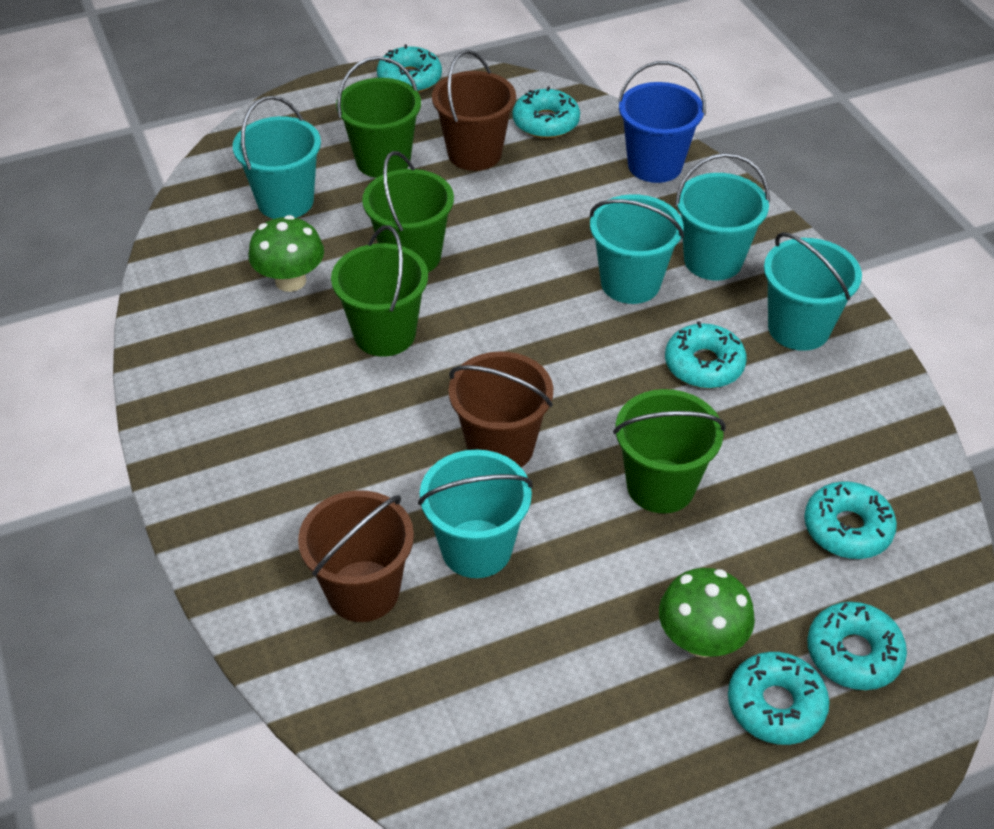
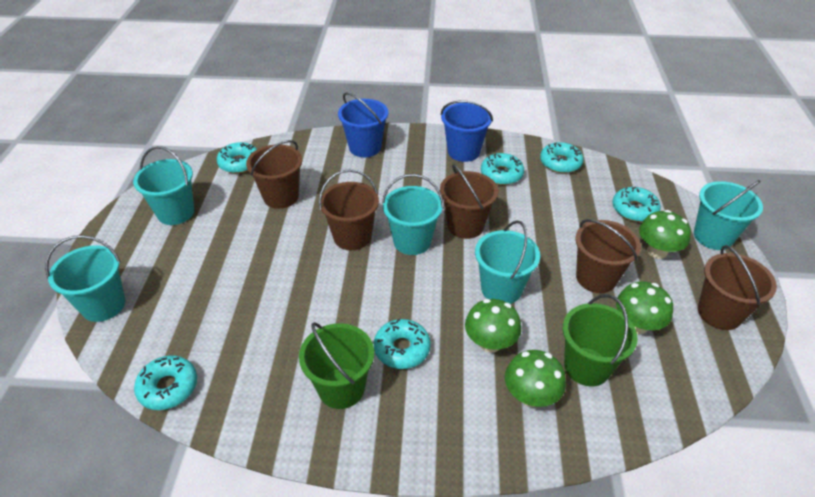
blue bucket: 1 -> 2
brown bucket: 3 -> 5
green bucket: 4 -> 2
green mushroom: 2 -> 4

